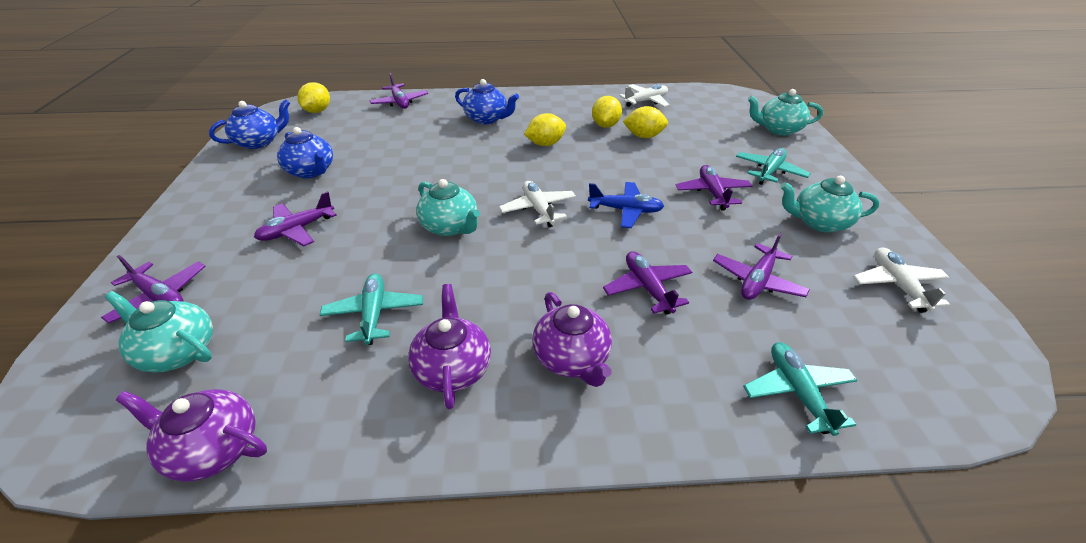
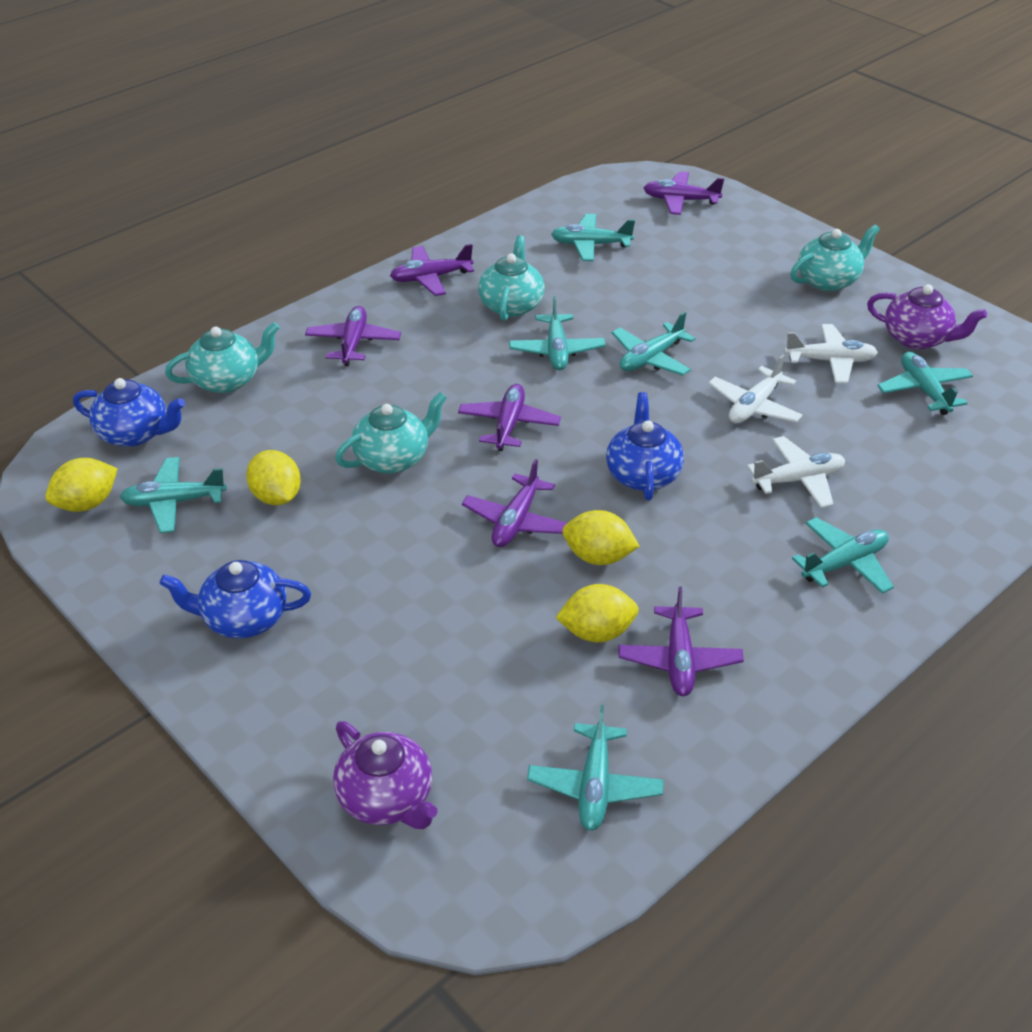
blue plane: 1 -> 0
purple teapot: 3 -> 2
turquoise plane: 3 -> 7

